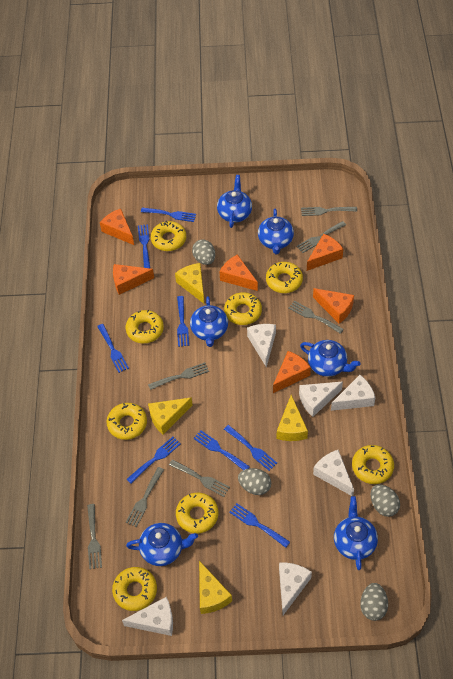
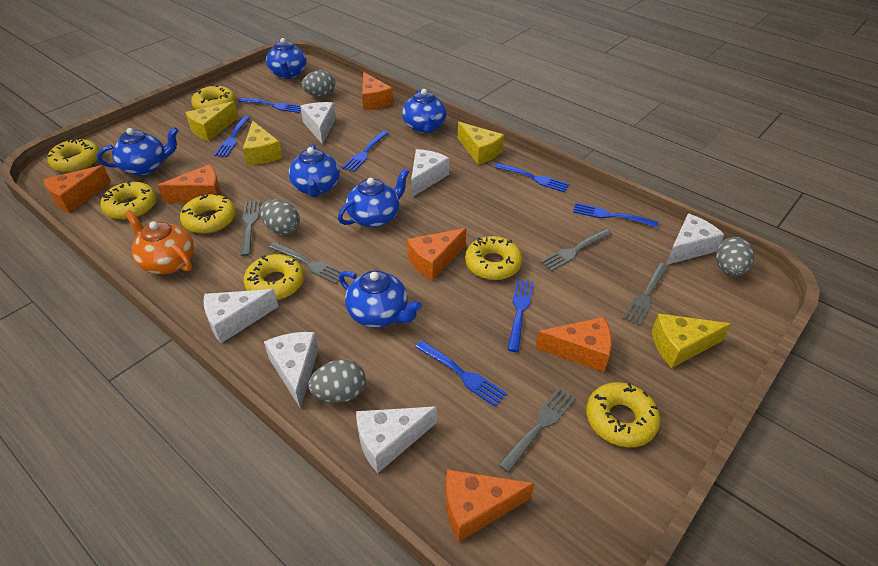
blue fork: 8 -> 7
grey fork: 7 -> 5
orange teapot: 0 -> 1
yellow donut: 8 -> 7

